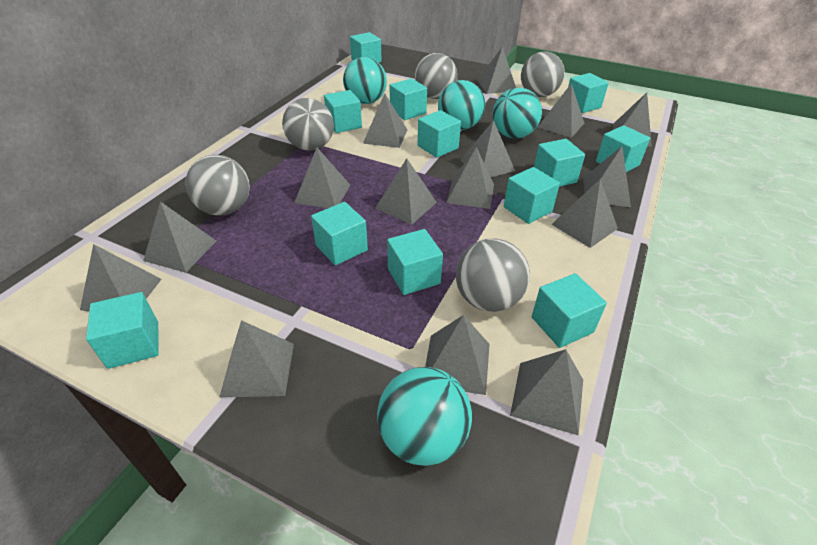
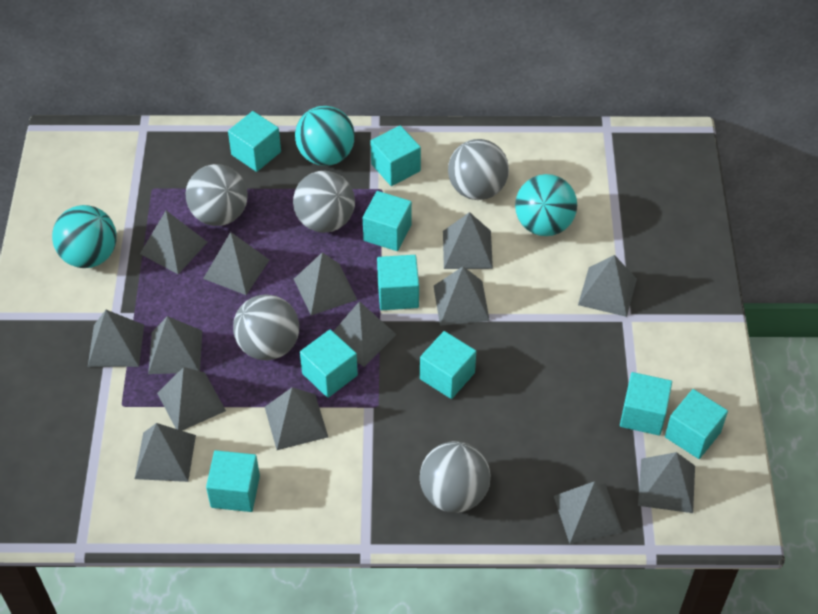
grey pyramid: 15 -> 14
turquoise ball: 4 -> 3
turquoise cube: 12 -> 9

